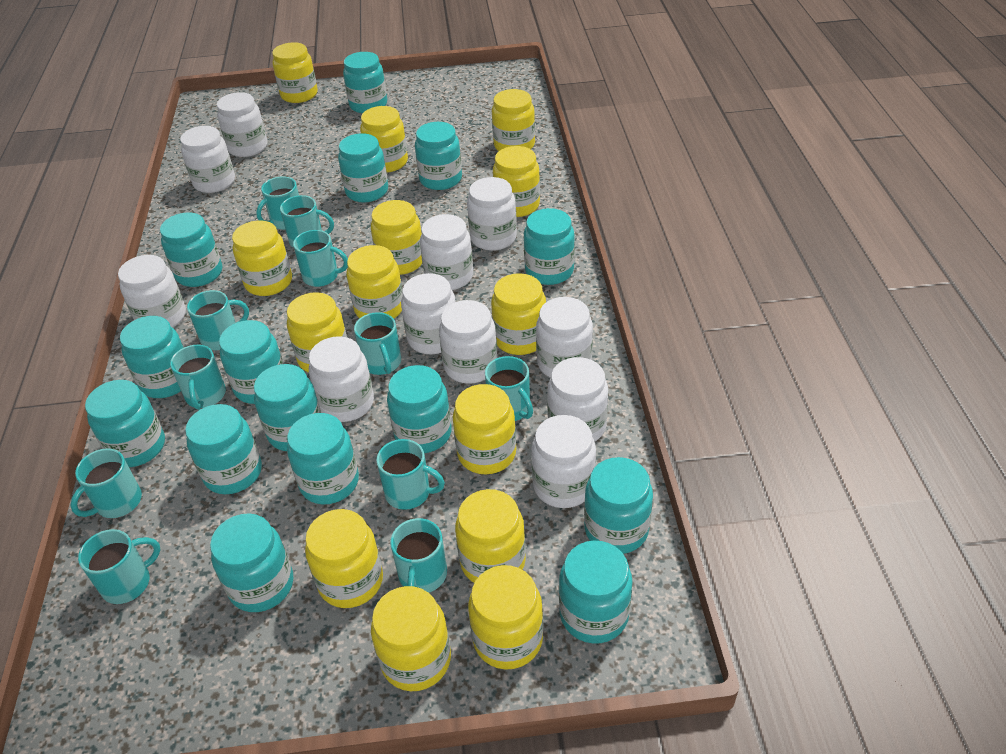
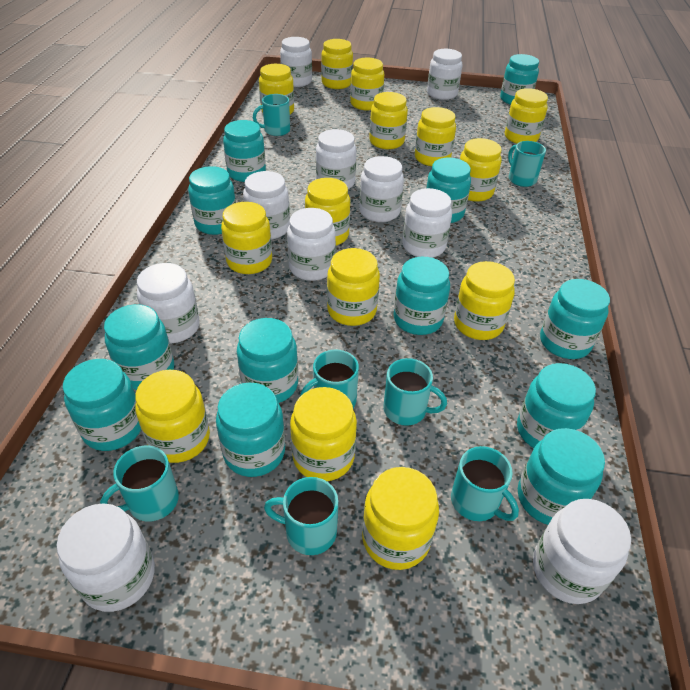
turquoise jar: 15 -> 12
turquoise mug: 11 -> 7
white jar: 11 -> 10

